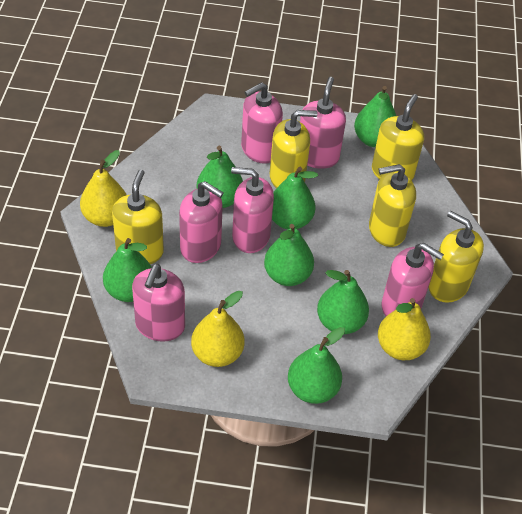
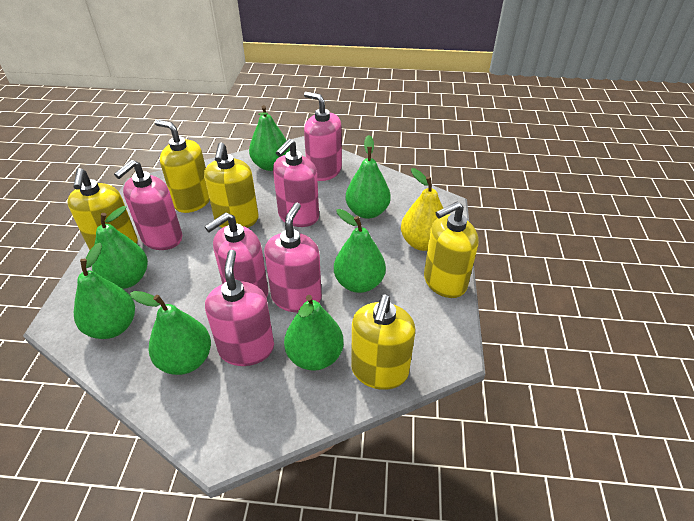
yellow pear: 3 -> 1

